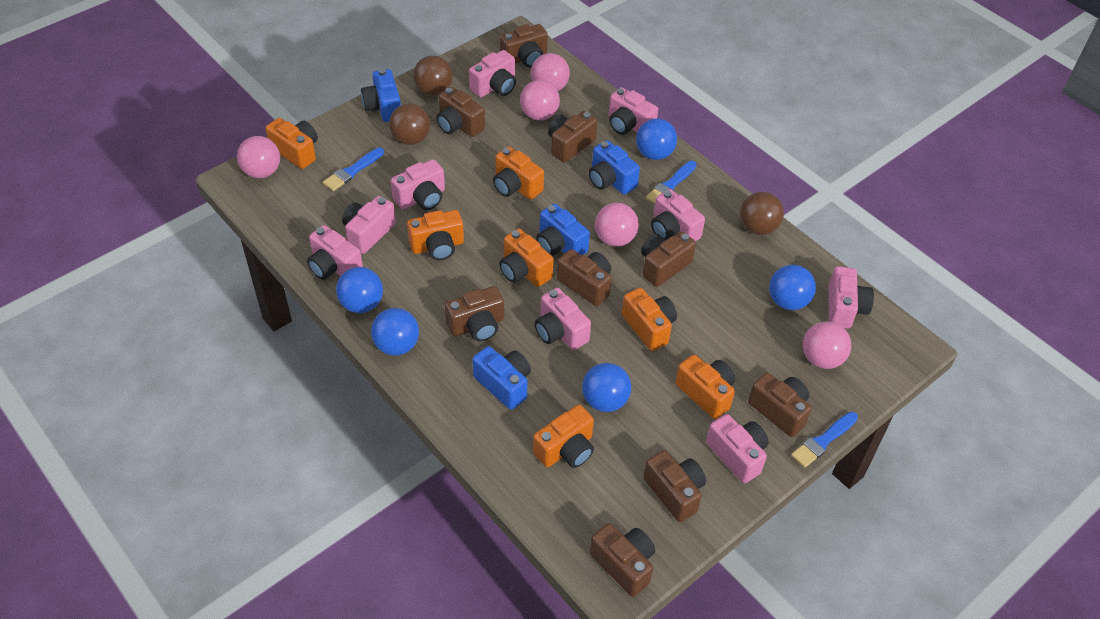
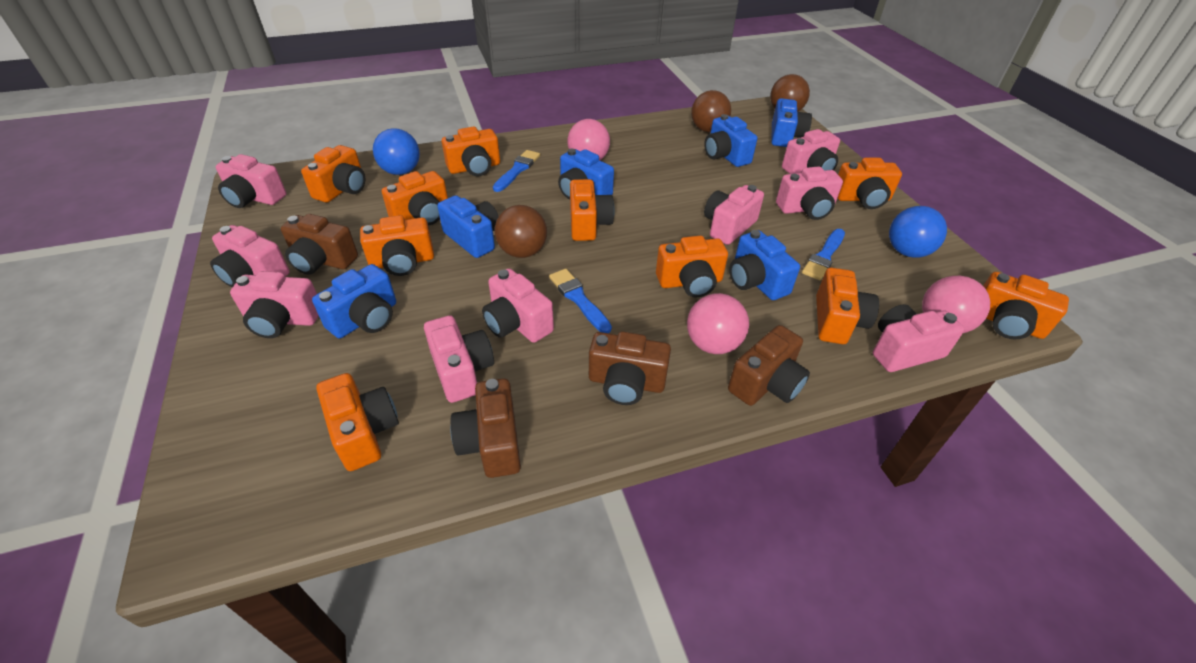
blue ball: 5 -> 2
blue camera: 4 -> 6
brown camera: 9 -> 4
orange camera: 7 -> 10
pink ball: 5 -> 3

